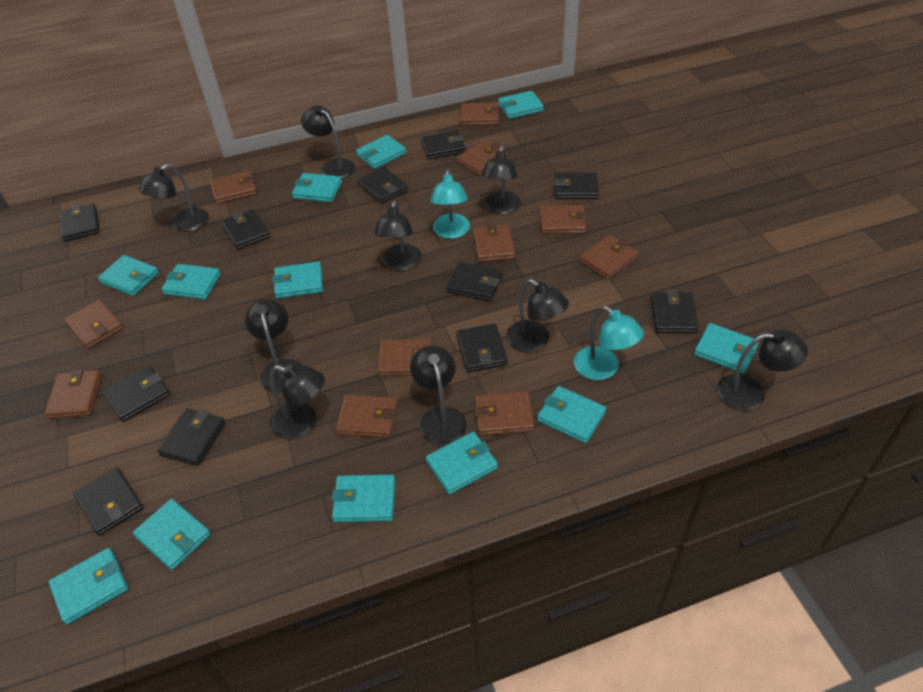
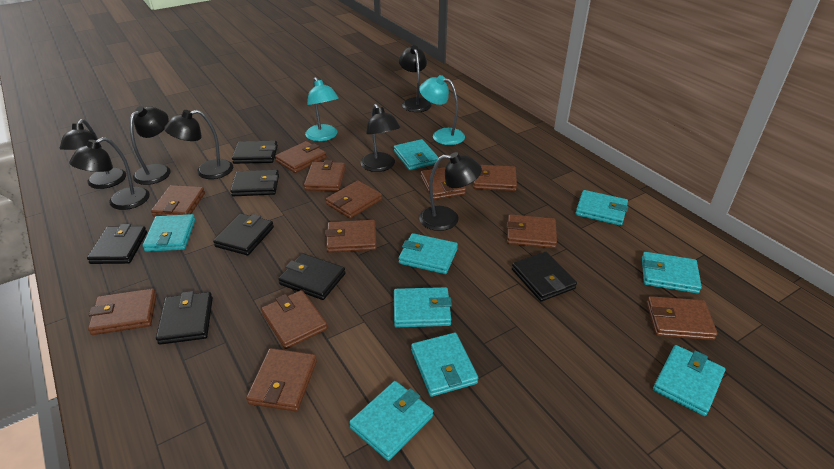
black lamp: 9 -> 7
black wallet: 11 -> 7
brown wallet: 11 -> 12
turquoise wallet: 12 -> 9

